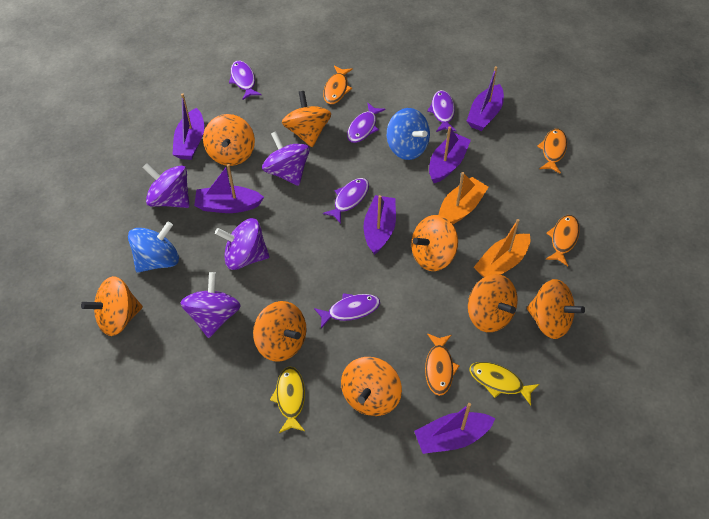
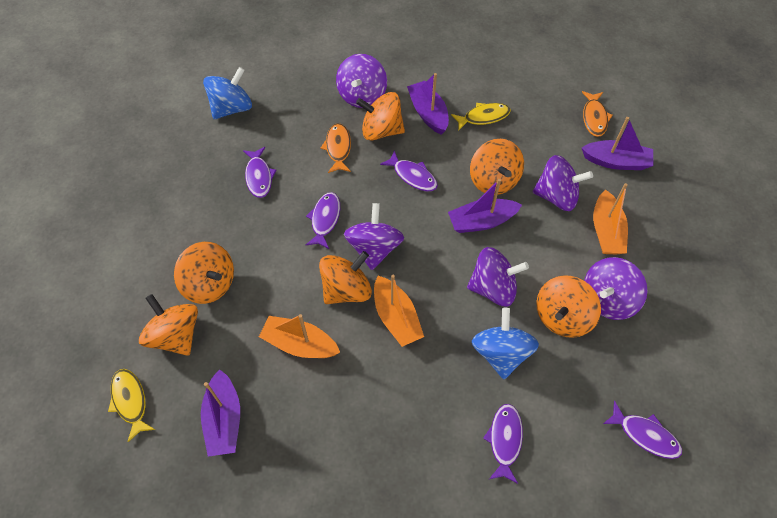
orange boat: 2 -> 3
orange fish: 4 -> 2
orange spinning top: 8 -> 6
purple boat: 6 -> 4
purple spinning top: 4 -> 5

